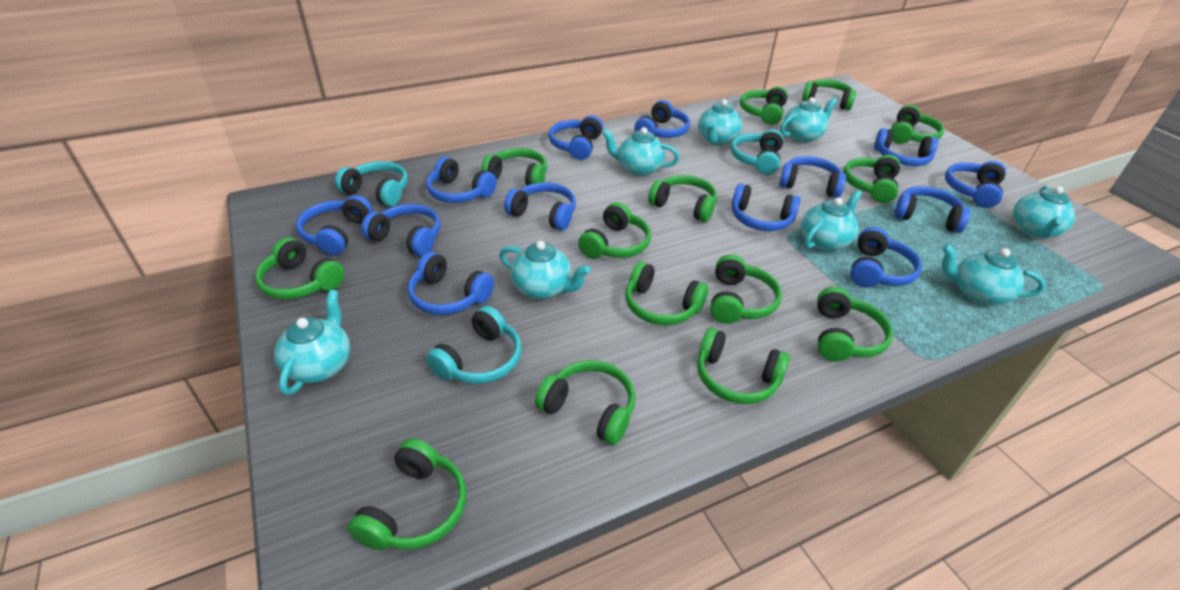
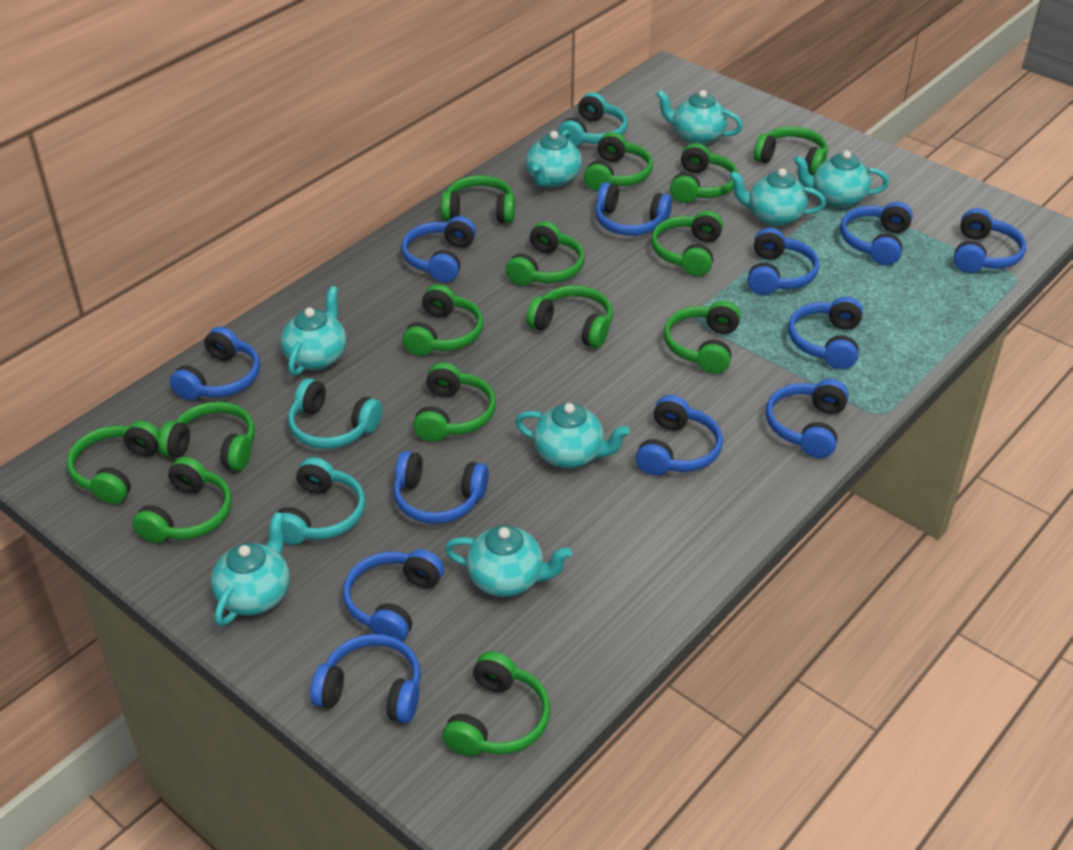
blue headphones: 13 -> 12

